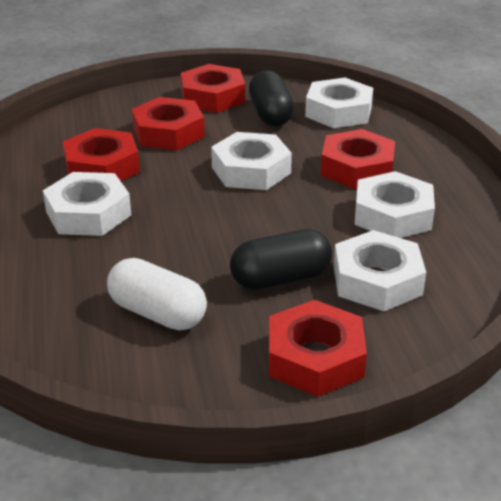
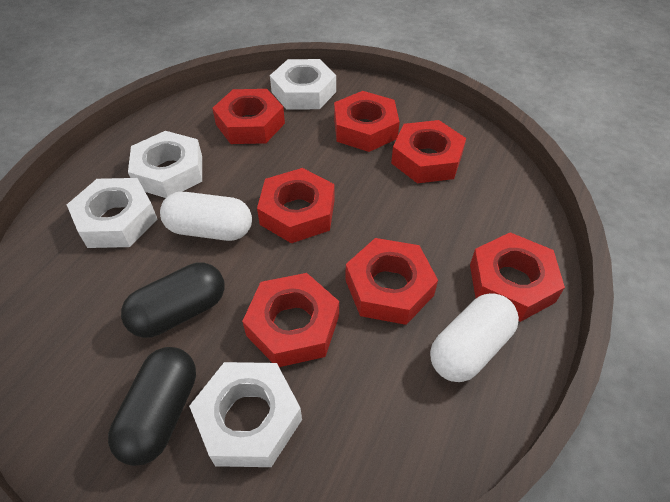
red nut: 5 -> 7
white capsule: 1 -> 2
white nut: 5 -> 4

